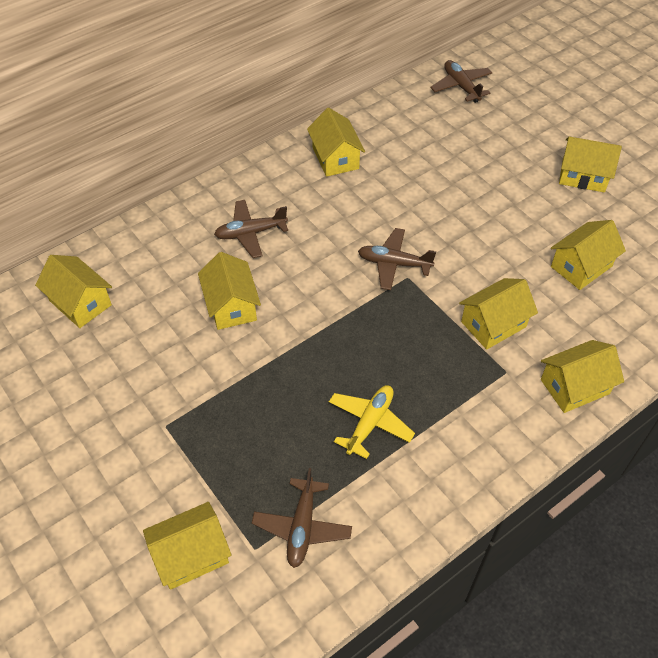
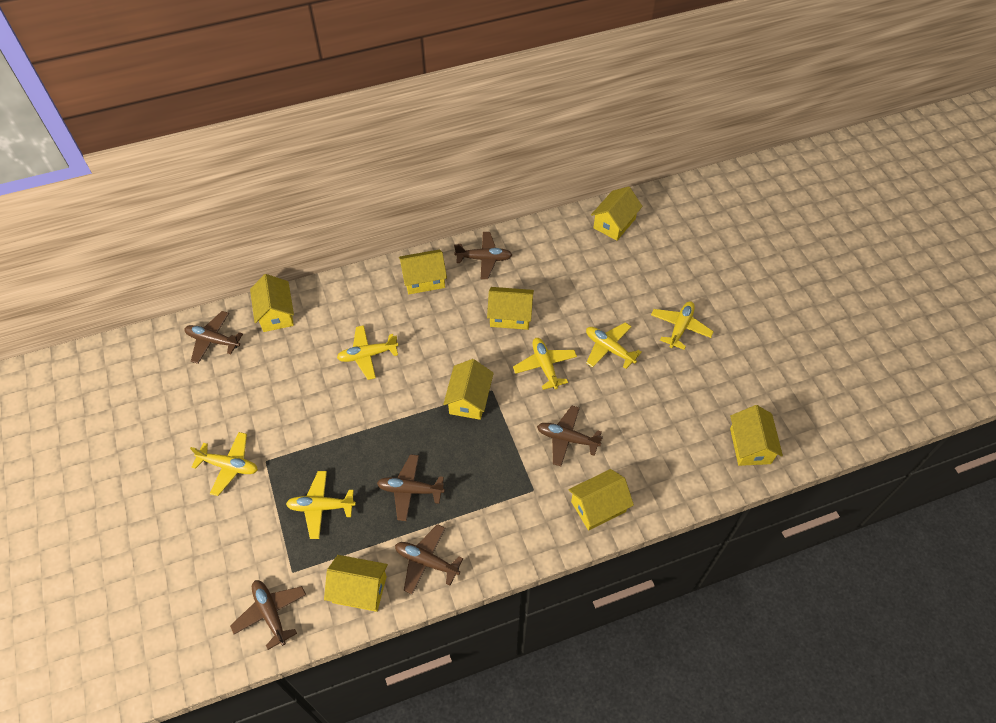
brown plane: 4 -> 6
yellow plane: 1 -> 6

